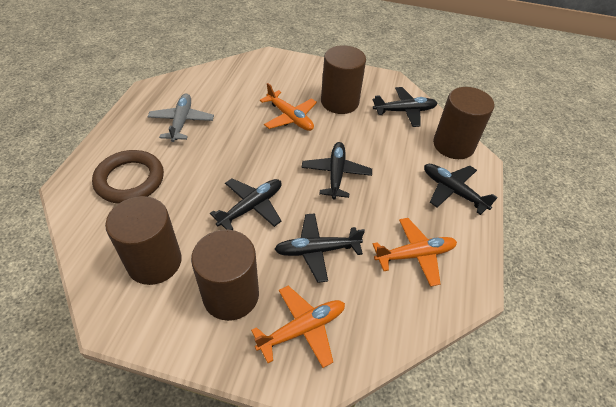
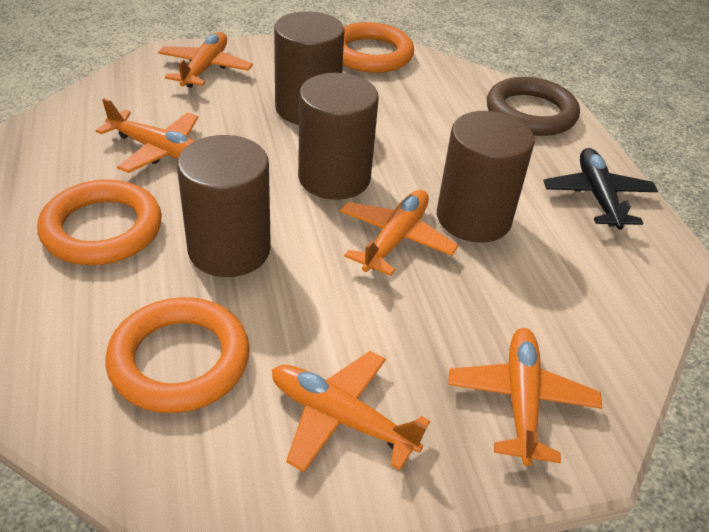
black plane: 5 -> 1
grey plane: 1 -> 0
orange plane: 3 -> 5
orange ring: 0 -> 3

